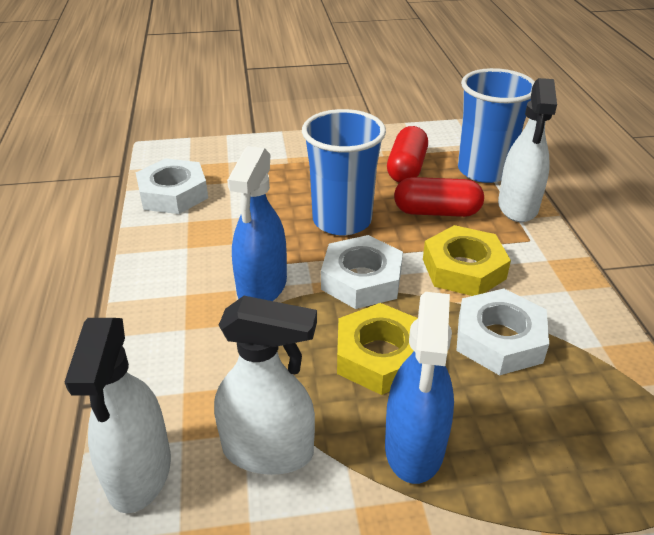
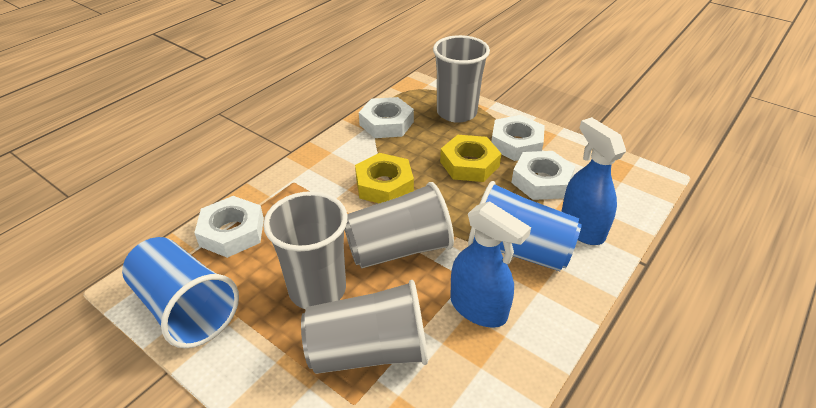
grey cup: 0 -> 4
red capsule: 2 -> 0
white nut: 3 -> 4
white spray bottle: 3 -> 0

